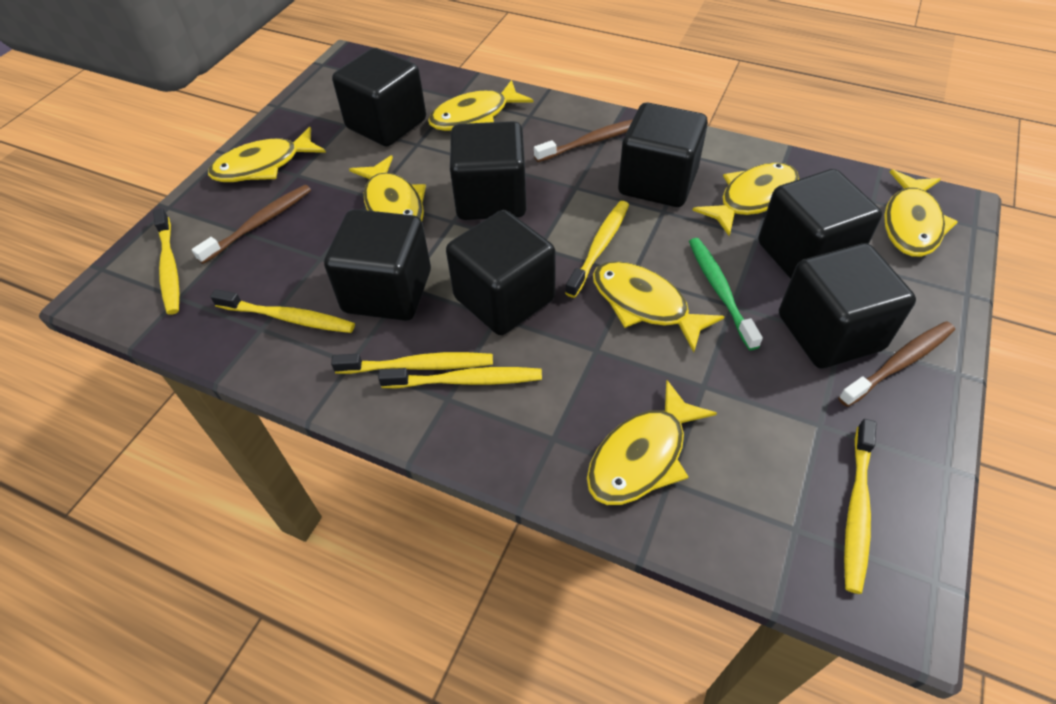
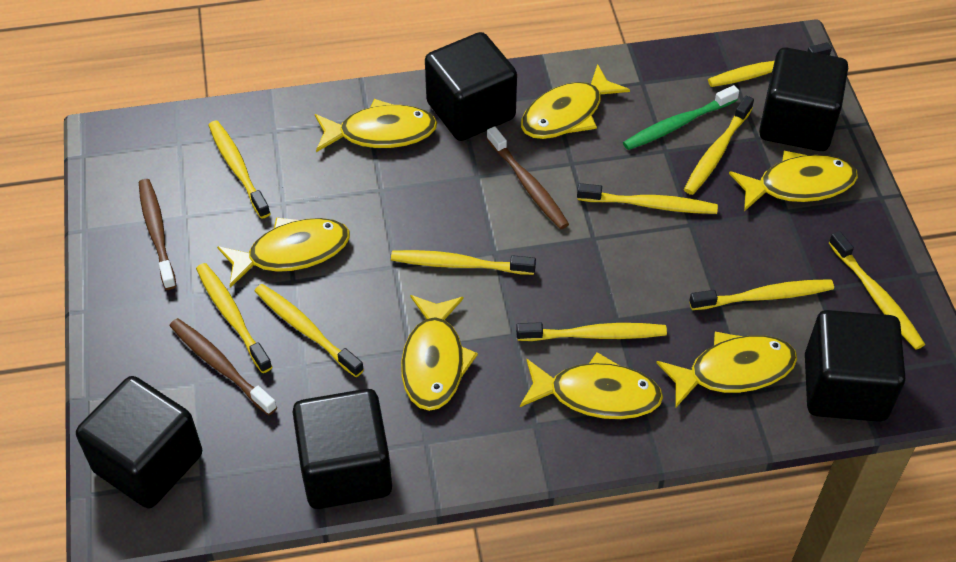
black cube: 7 -> 5
yellow toothbrush: 6 -> 10

